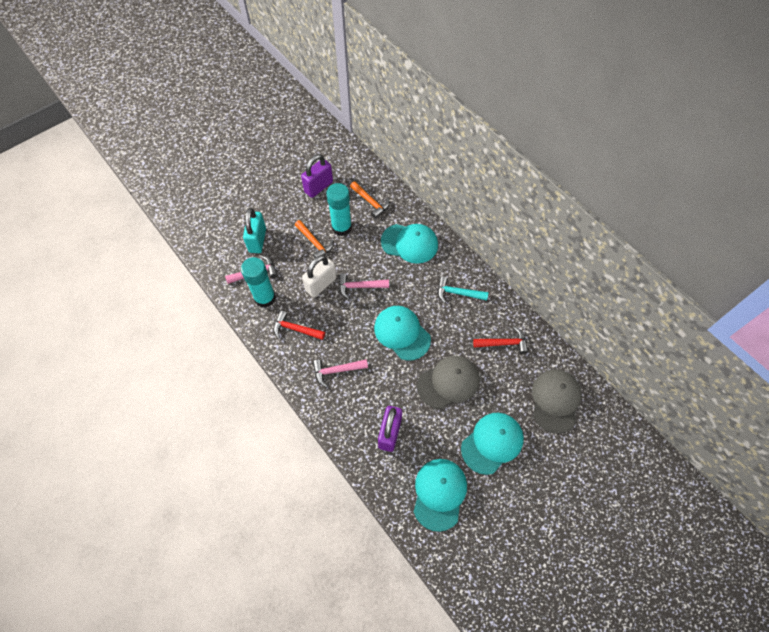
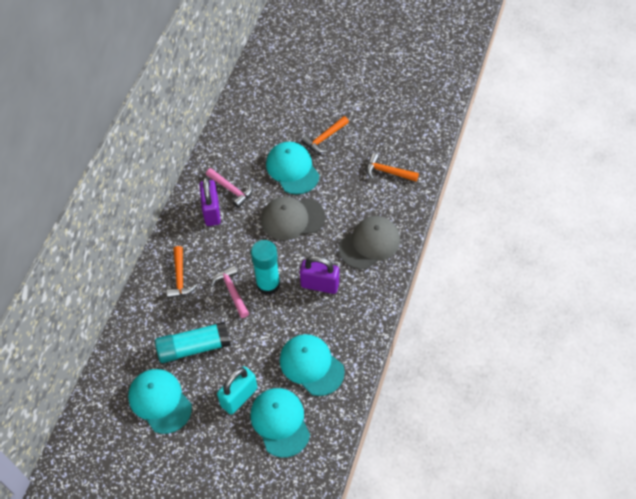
orange hammer: 2 -> 3
pink hammer: 3 -> 2
red hammer: 2 -> 0
turquoise hammer: 1 -> 0
white padlock: 1 -> 0

